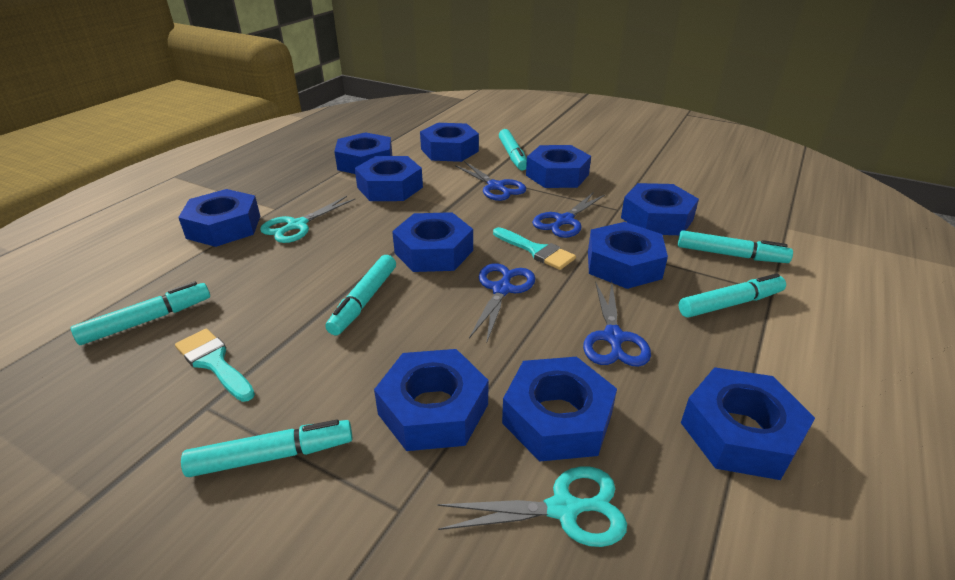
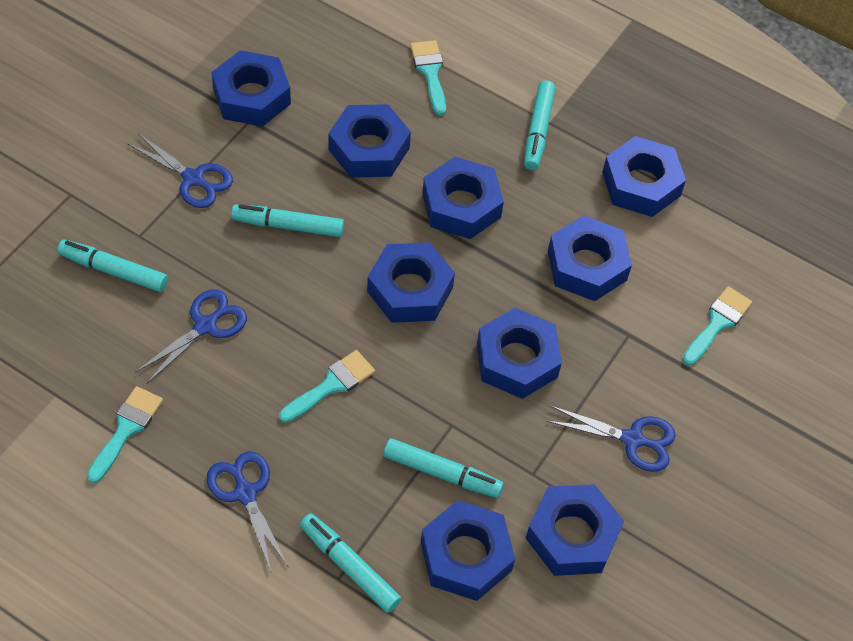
blue nut: 11 -> 9
turquoise brush: 2 -> 4
turquoise marker: 6 -> 5
turquoise scissors: 2 -> 0

